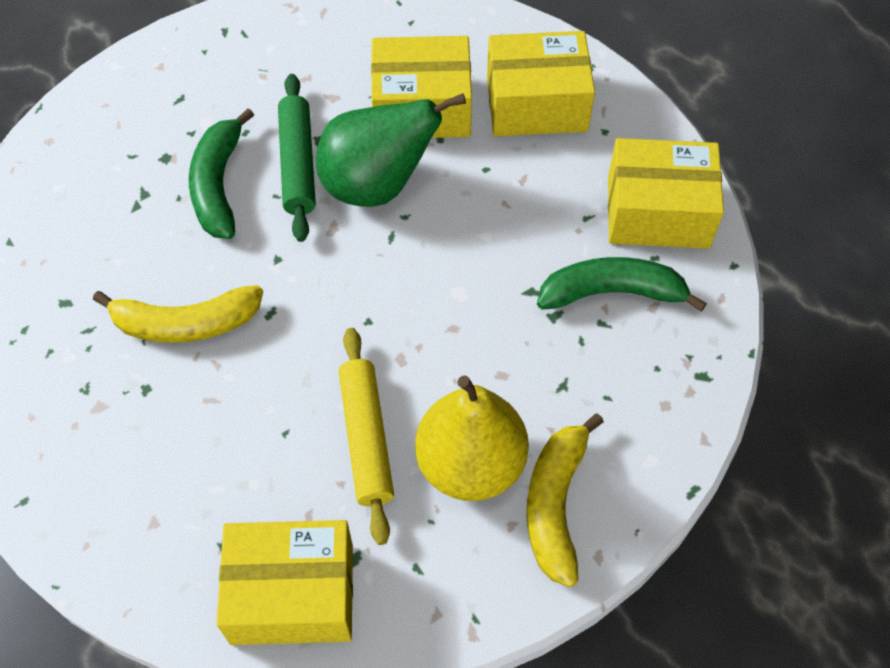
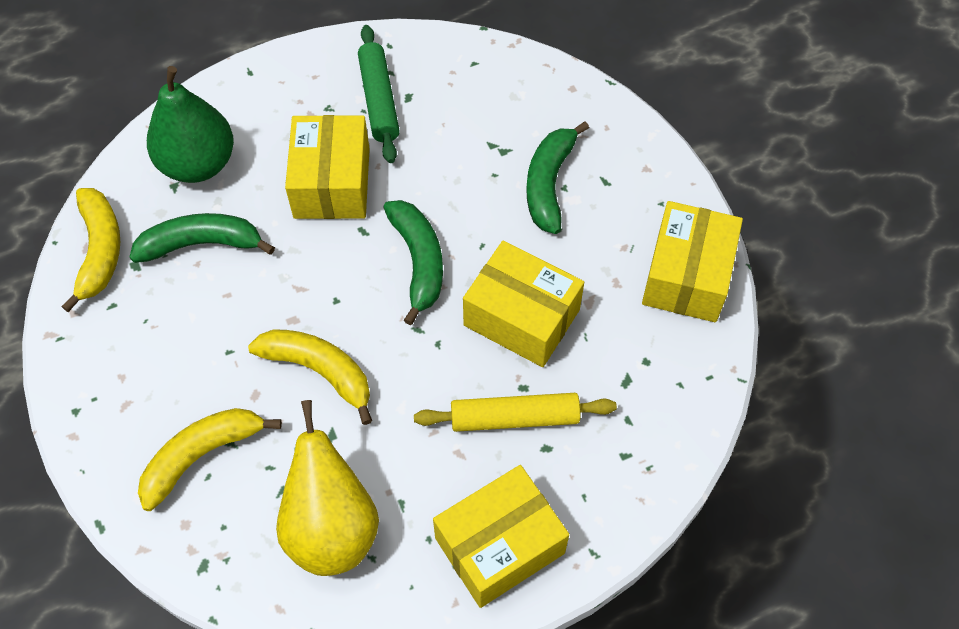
green banana: 2 -> 3
yellow banana: 2 -> 3

